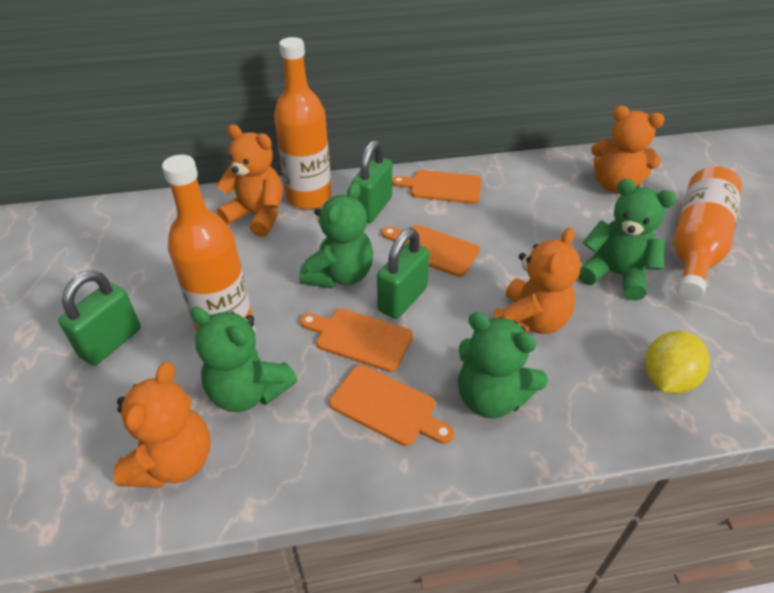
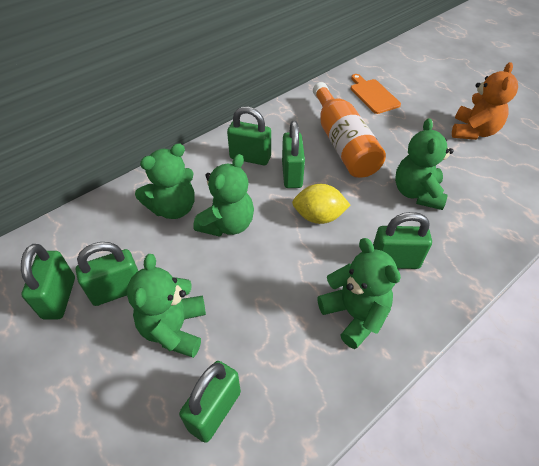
green padlock: 3 -> 6
green teddy bear: 4 -> 5
orange bottle: 3 -> 1
orange cutting board: 4 -> 1
orange teddy bear: 4 -> 1

